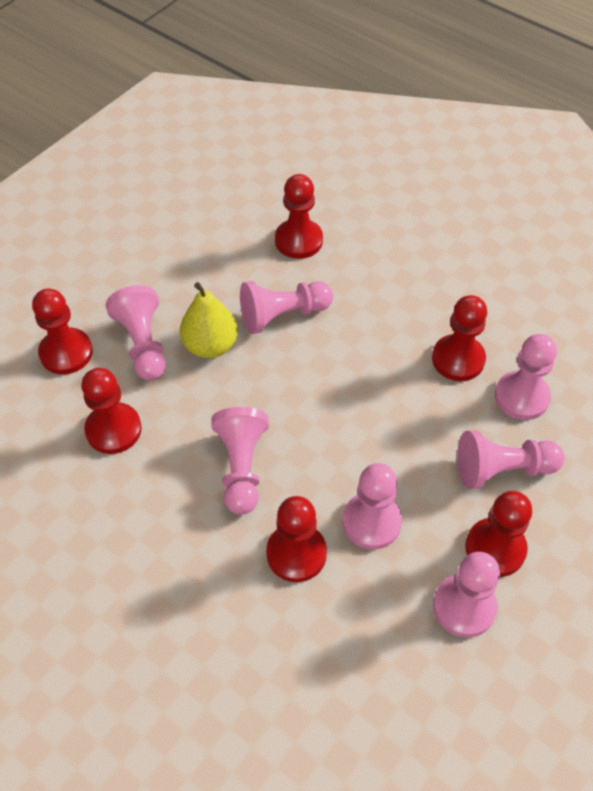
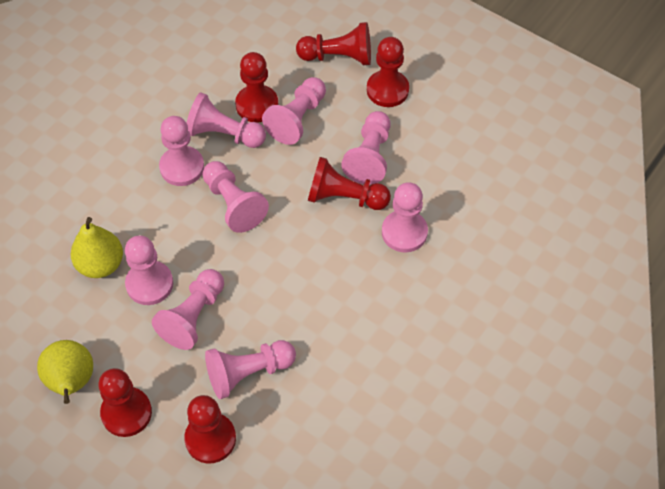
pink pawn: 7 -> 9
yellow pear: 1 -> 2

